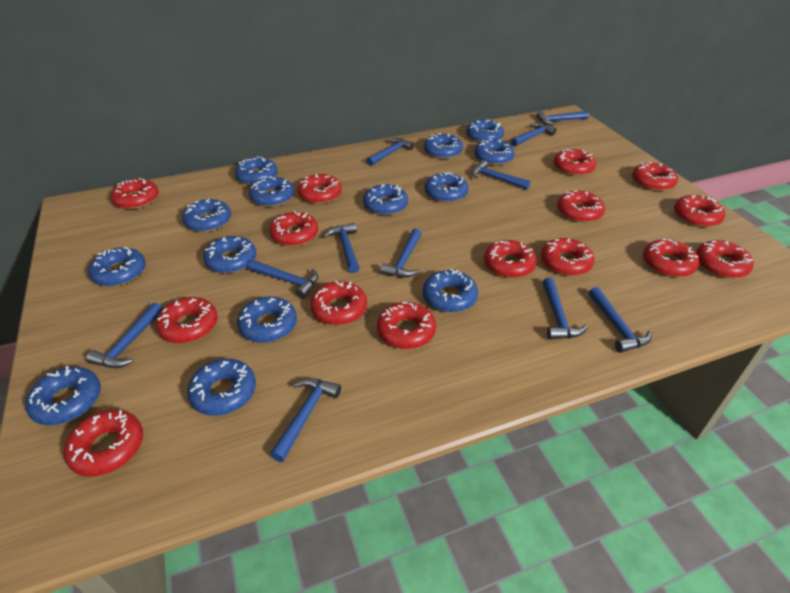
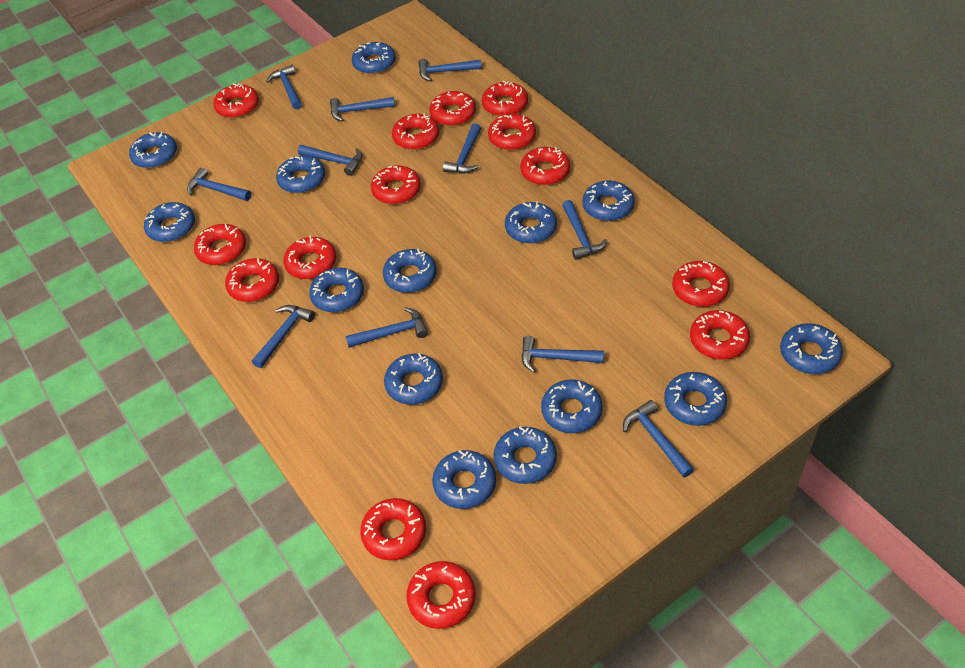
red donut: 15 -> 14

